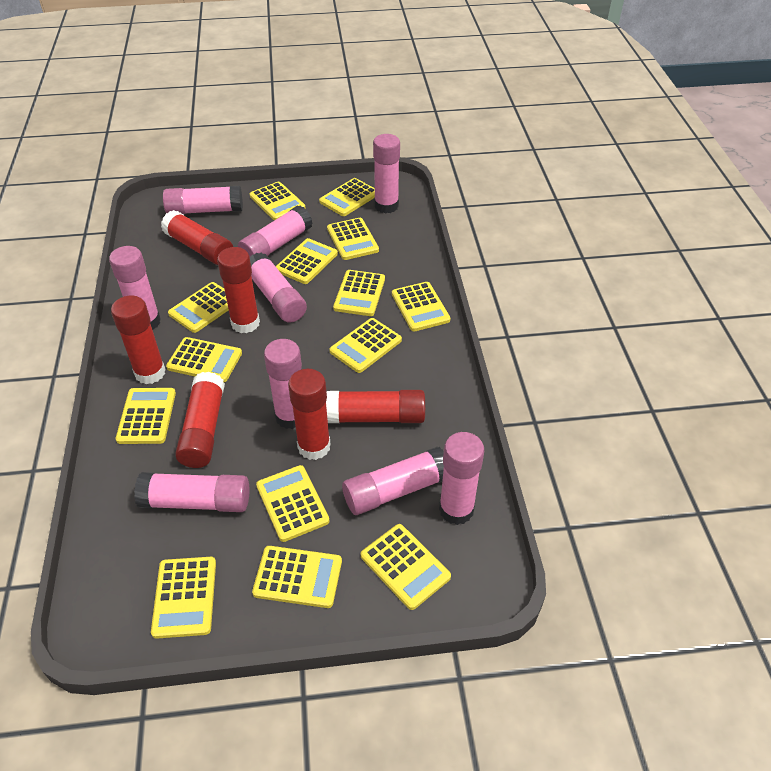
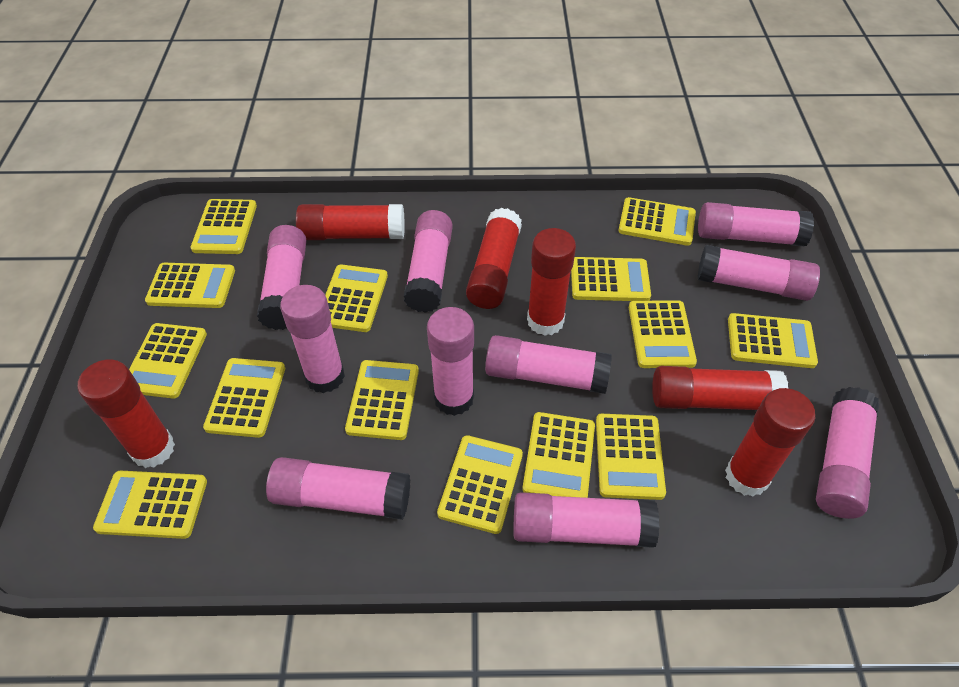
pink glue stick: 9 -> 10

